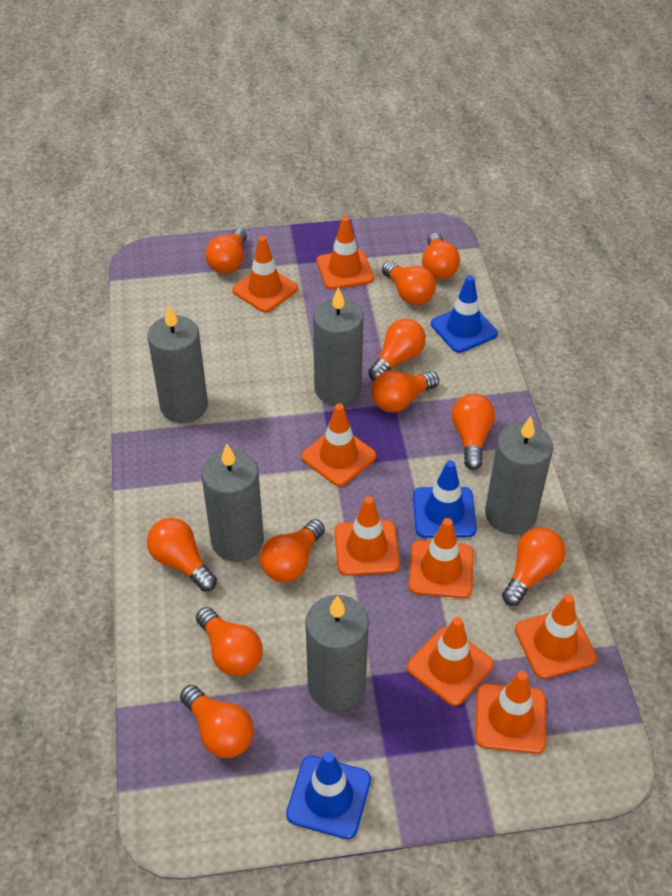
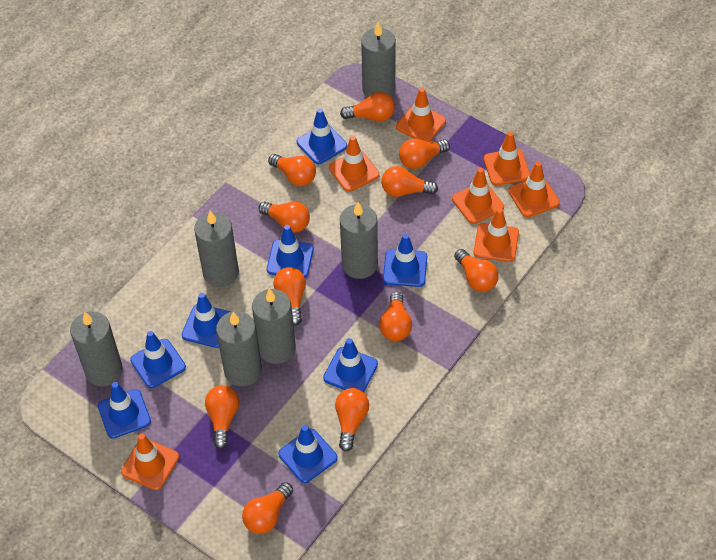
blue traffic cone: 3 -> 8
grey candle: 5 -> 6
orange traffic cone: 8 -> 7

